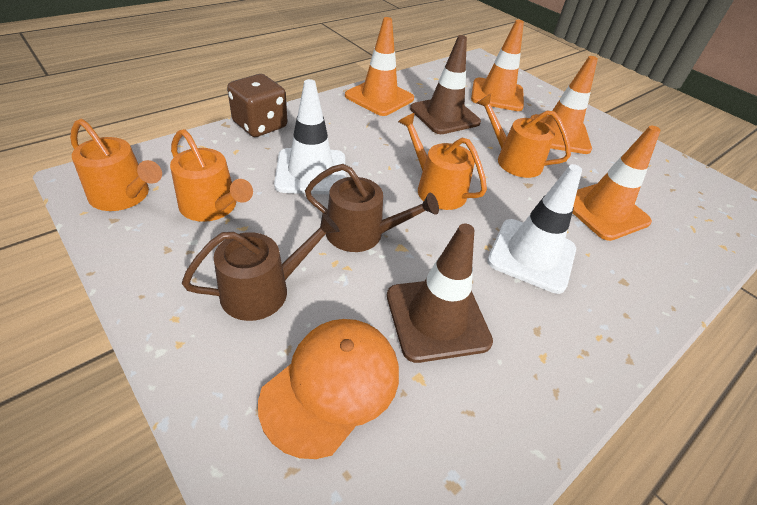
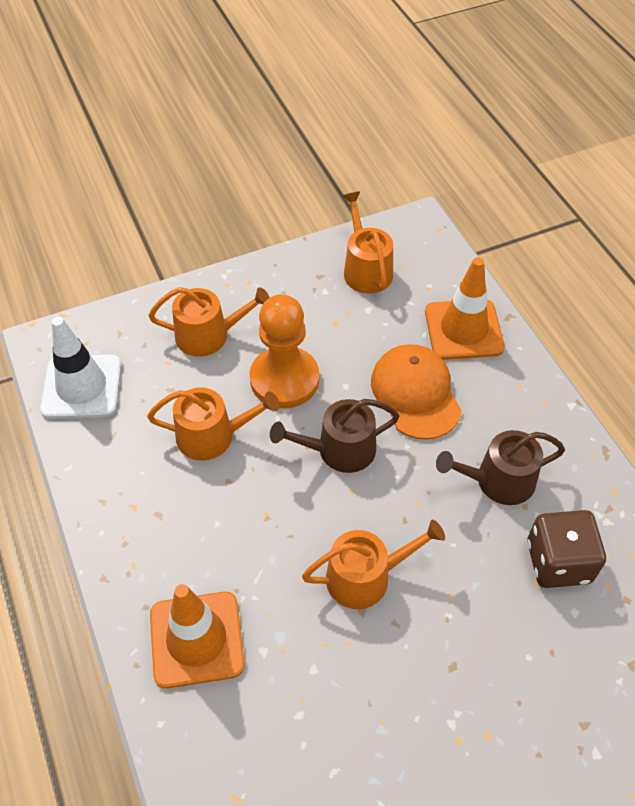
brown traffic cone: 2 -> 0
orange pawn: 0 -> 1
orange traffic cone: 4 -> 2
white traffic cone: 2 -> 1

